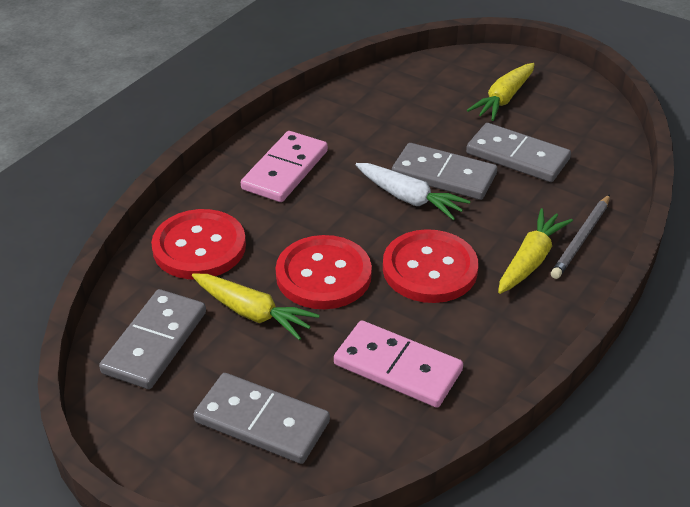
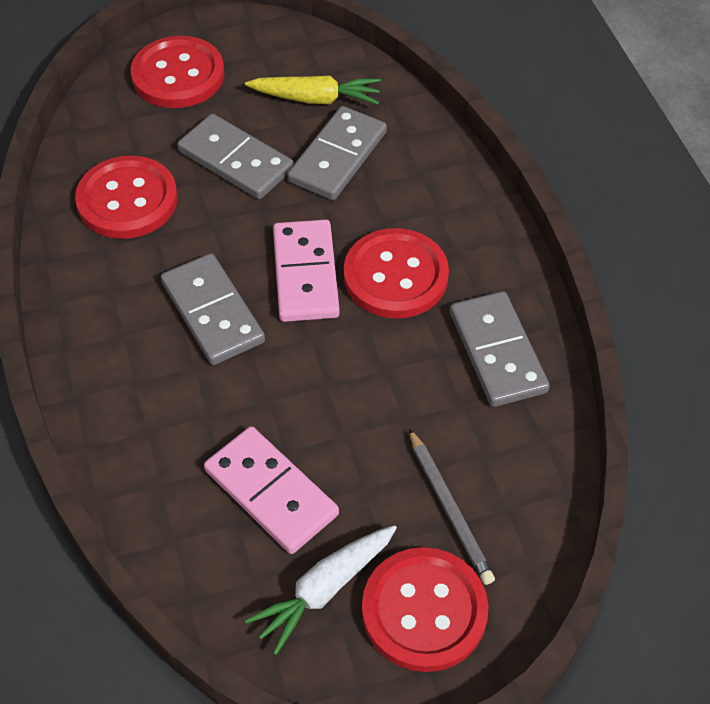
red button: 3 -> 4
yellow carrot: 3 -> 1

